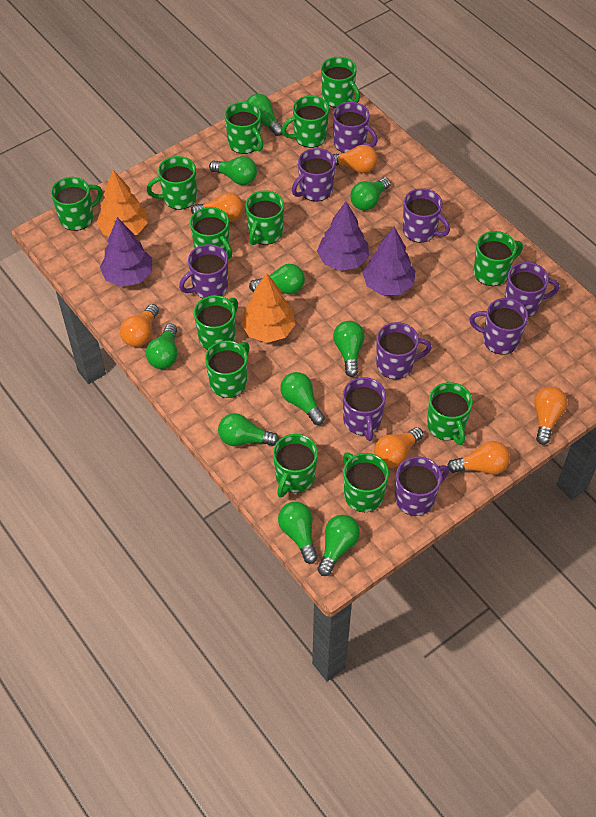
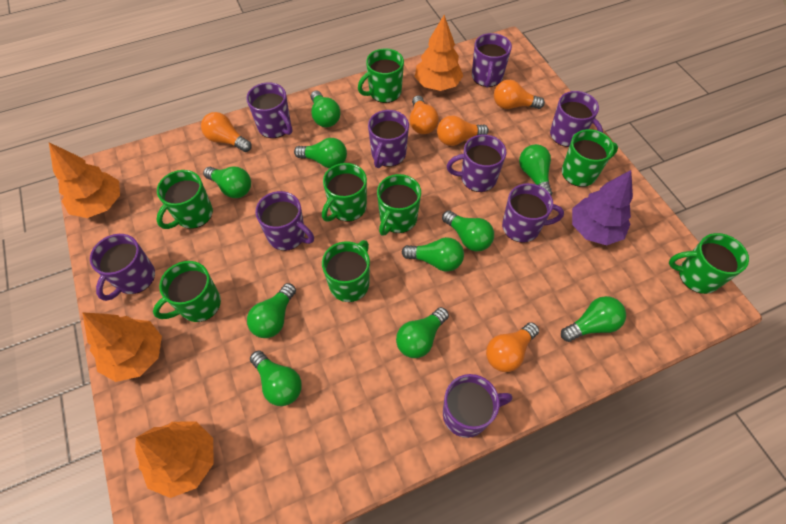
green mug: 13 -> 8
orange light bulb: 6 -> 5
orange tree: 2 -> 4
purple tree: 3 -> 1

